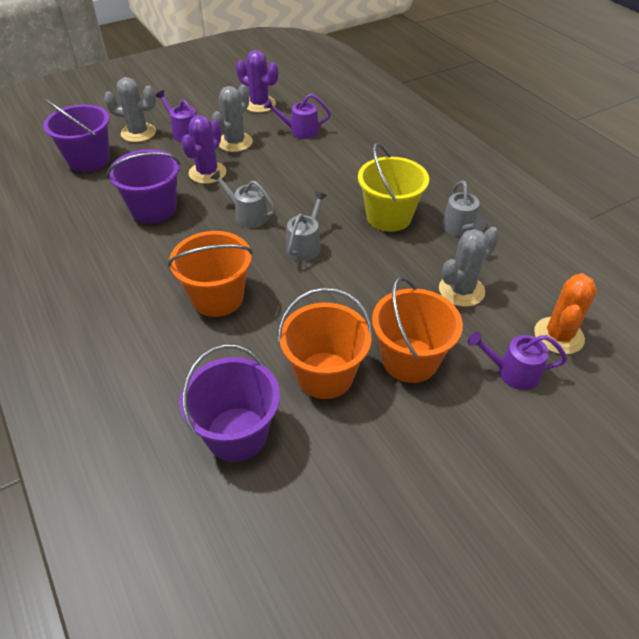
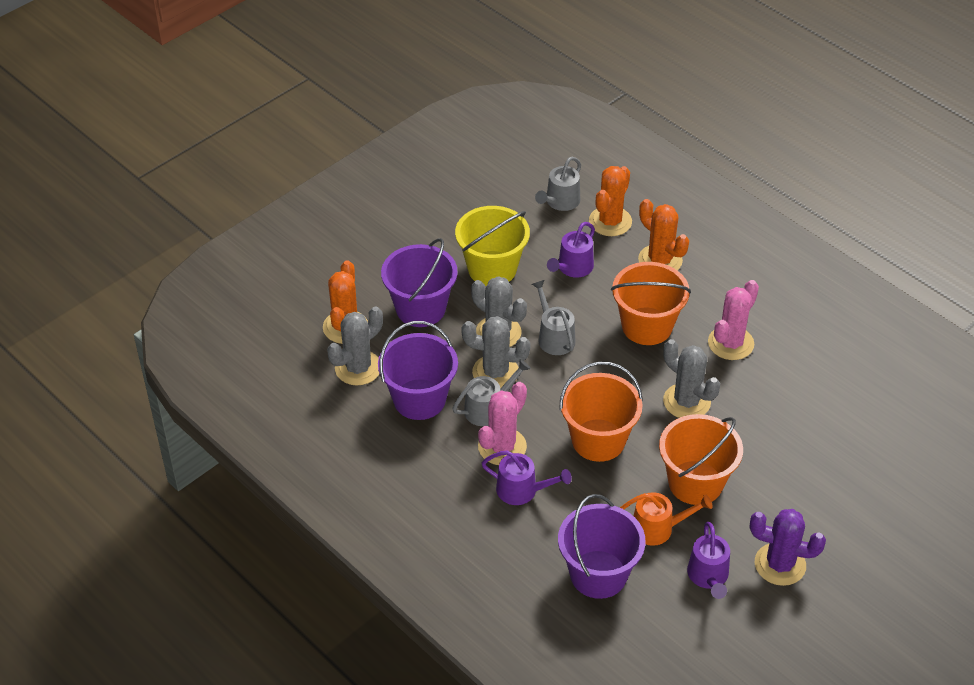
grey cactus: 3 -> 4
orange cactus: 1 -> 3
orange watering can: 0 -> 1
pink cactus: 0 -> 2
purple cactus: 2 -> 1

